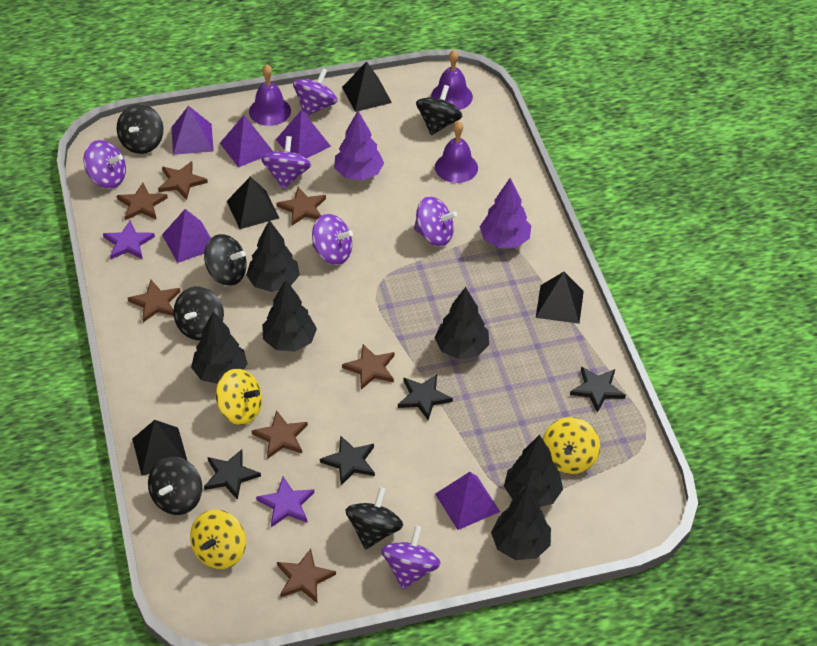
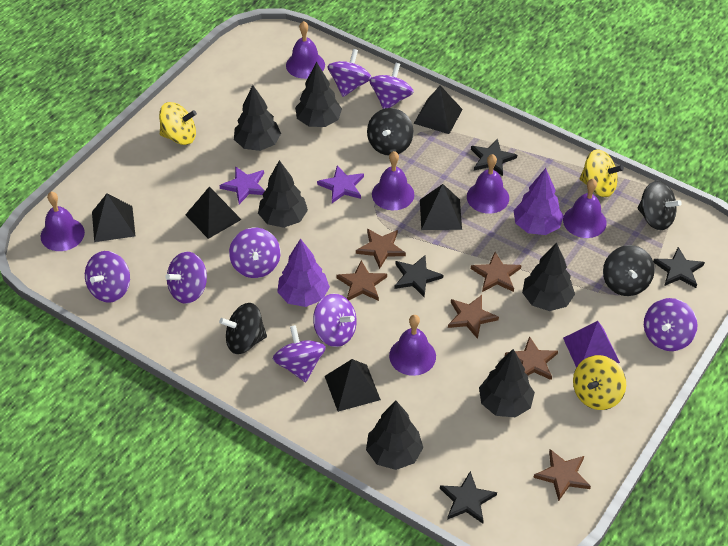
black pyramid: 4 -> 5
black spinning top: 6 -> 4
brown star: 7 -> 6
purple bell: 3 -> 6
purple pyramid: 5 -> 1
purple spinning top: 6 -> 8

